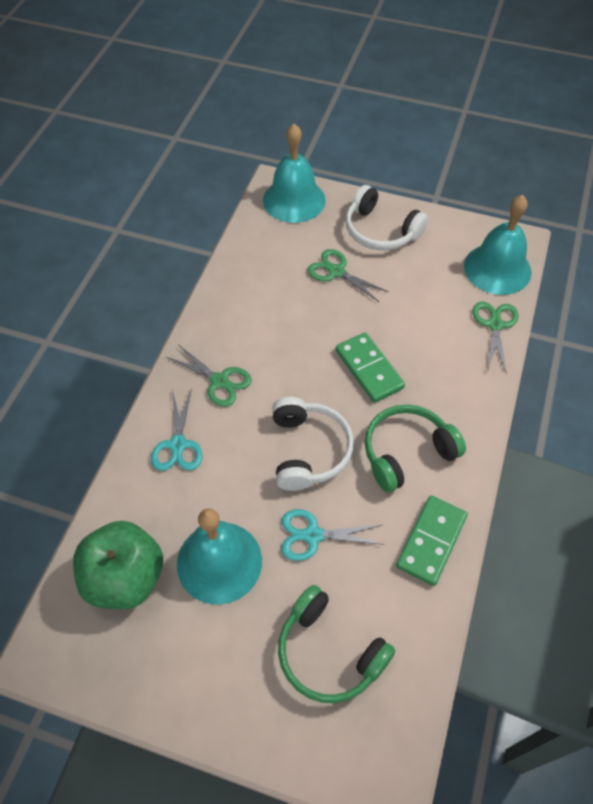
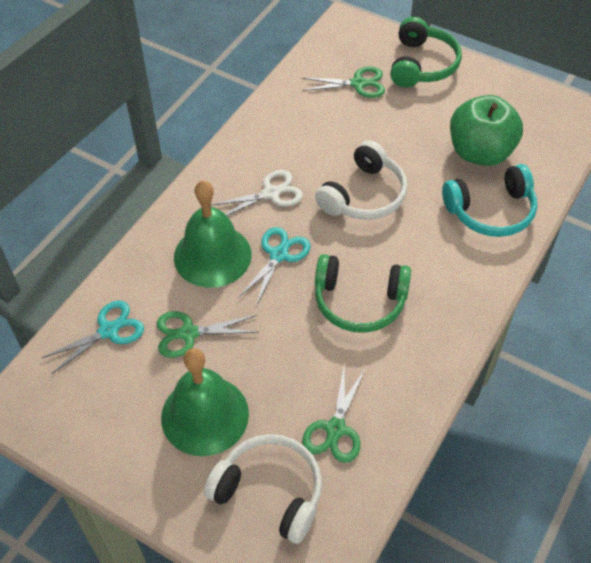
green bell: 0 -> 2
green domino: 2 -> 0
turquoise bell: 3 -> 0
turquoise headphones: 0 -> 1
white scissors: 0 -> 1

